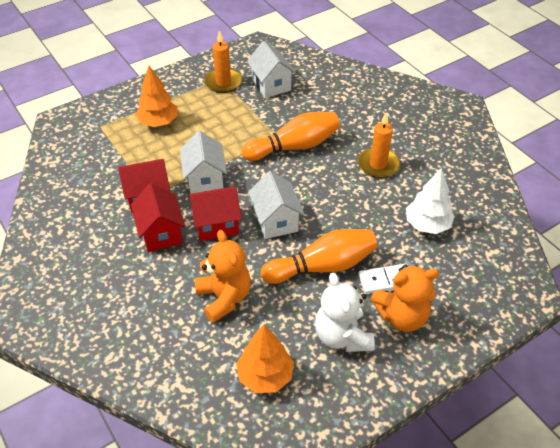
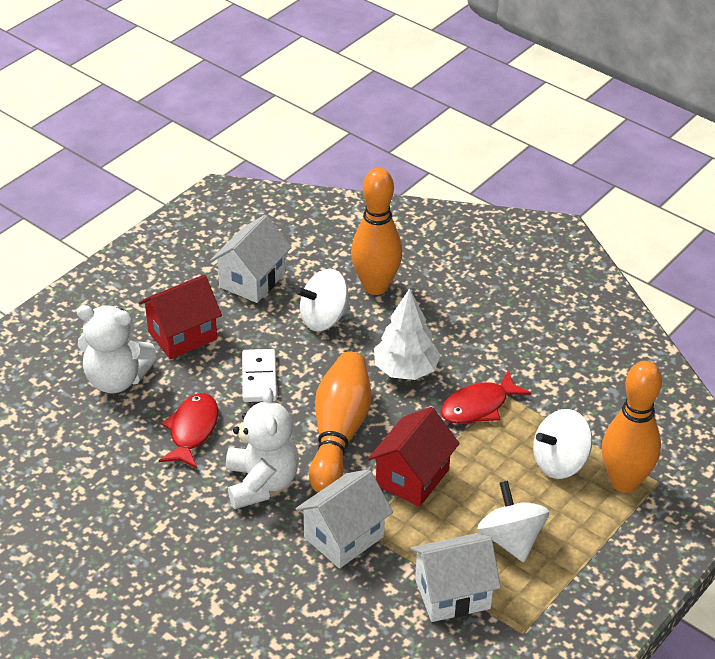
orange bowling pin: 2 -> 3
orange candle: 2 -> 0
orange teddy bear: 2 -> 0
orange tree: 2 -> 0
red fish: 0 -> 2
red house: 3 -> 2
white spinning top: 0 -> 3
white teddy bear: 1 -> 2

